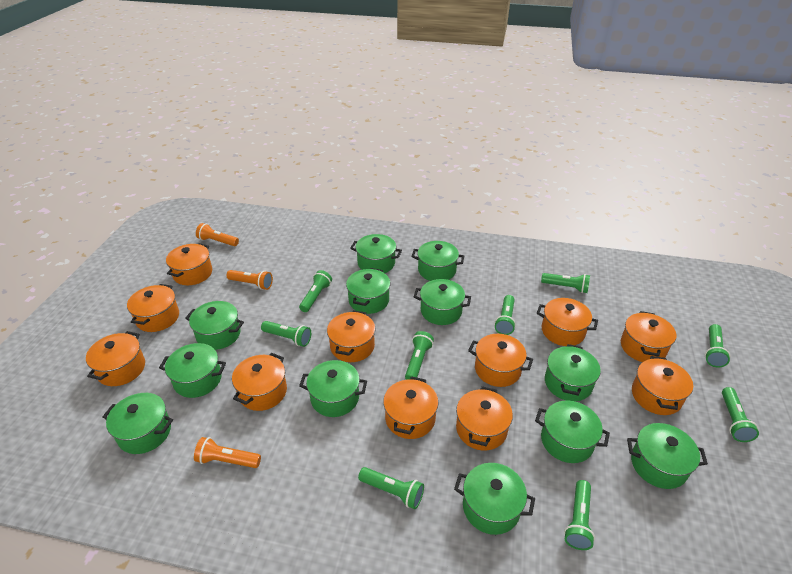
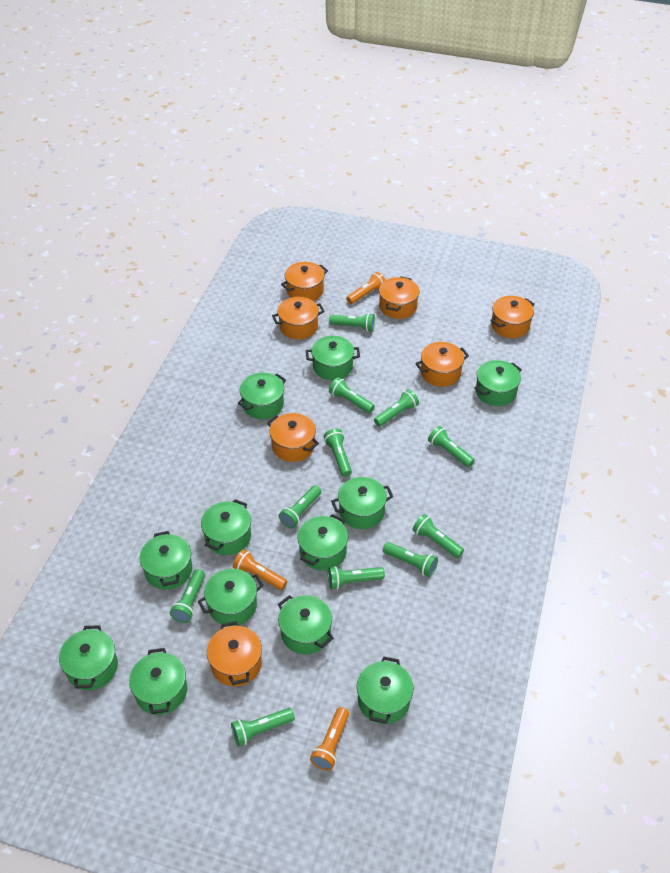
green flashlight: 9 -> 11
orange pot: 11 -> 7

